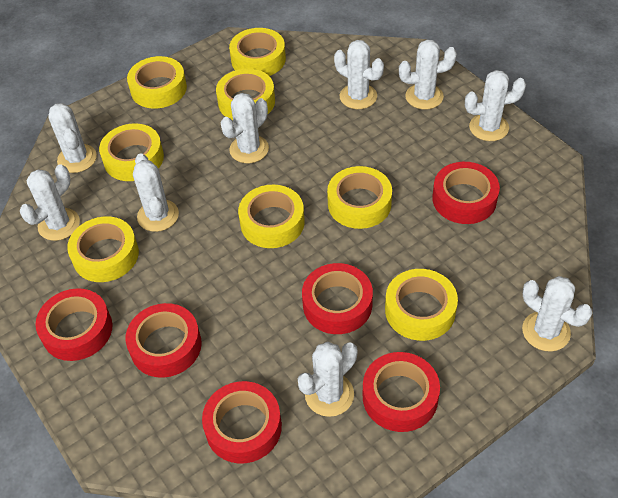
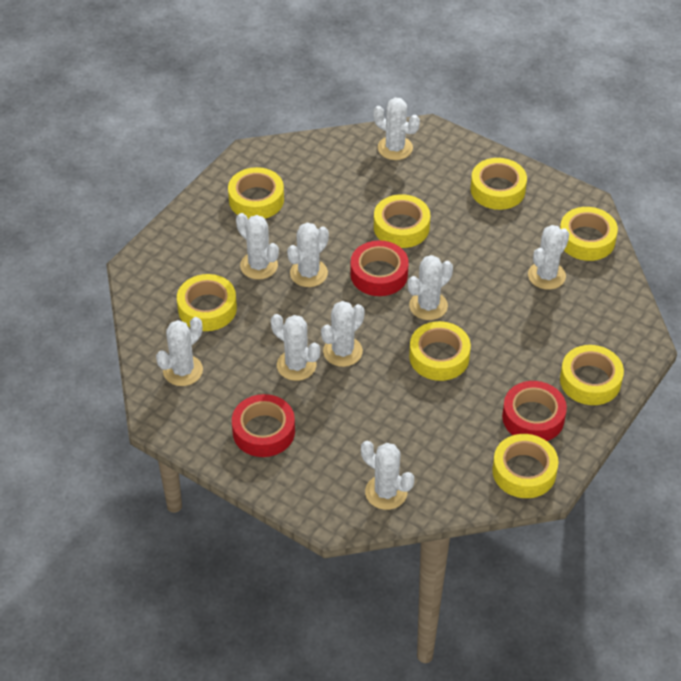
red tape: 6 -> 3

